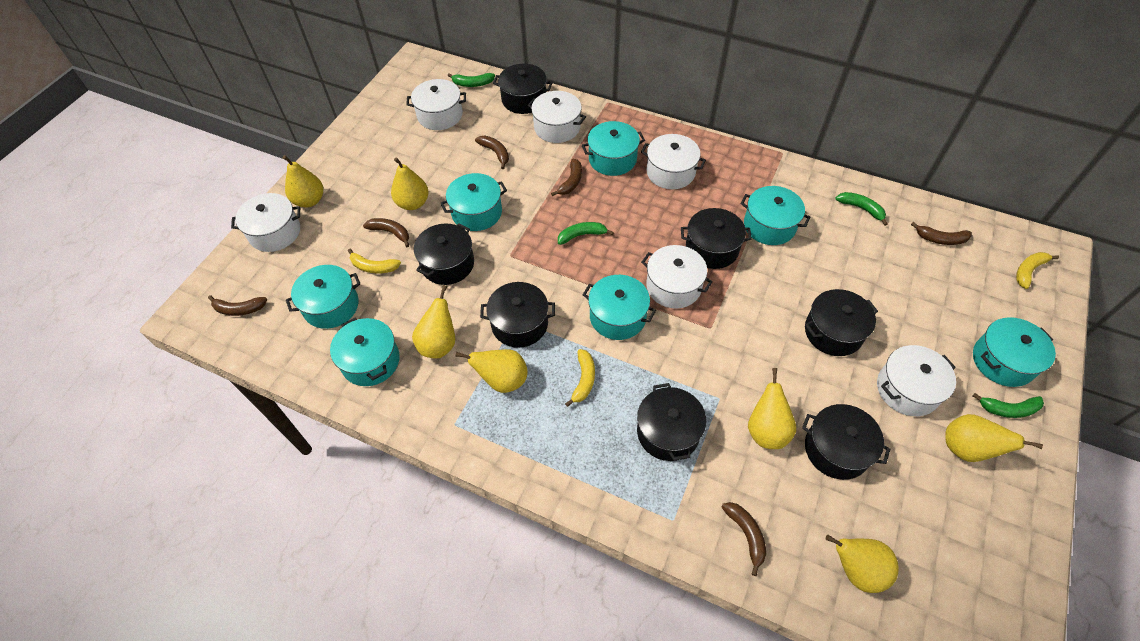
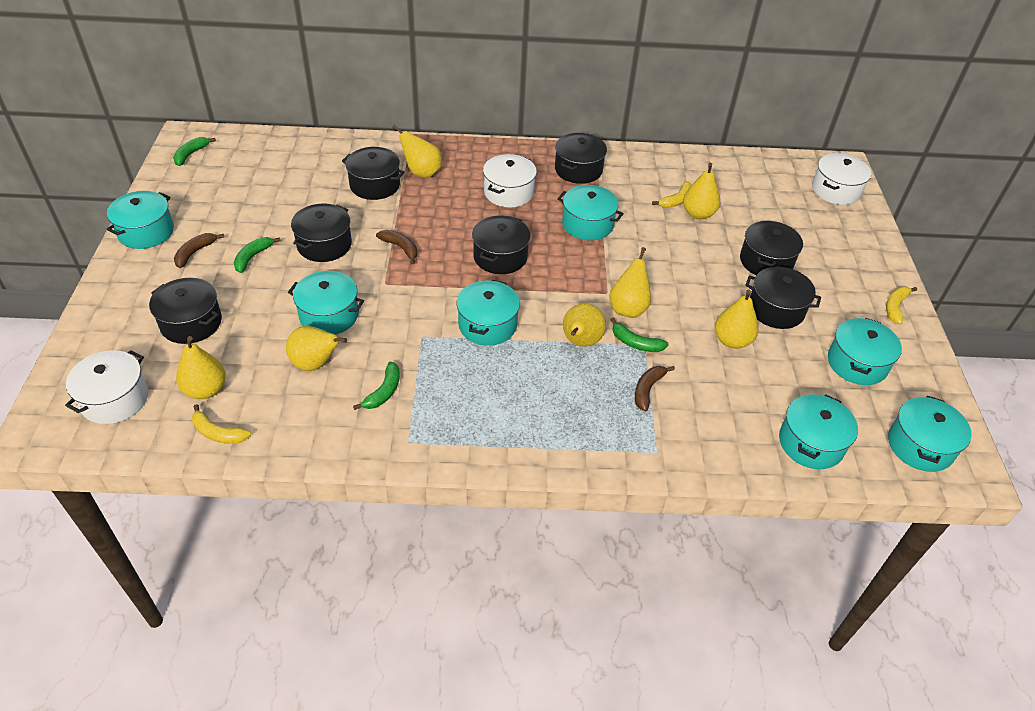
brown banana: 6 -> 3
white pot: 6 -> 3

